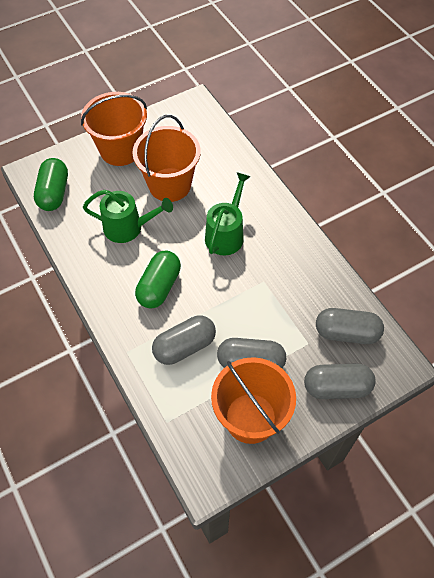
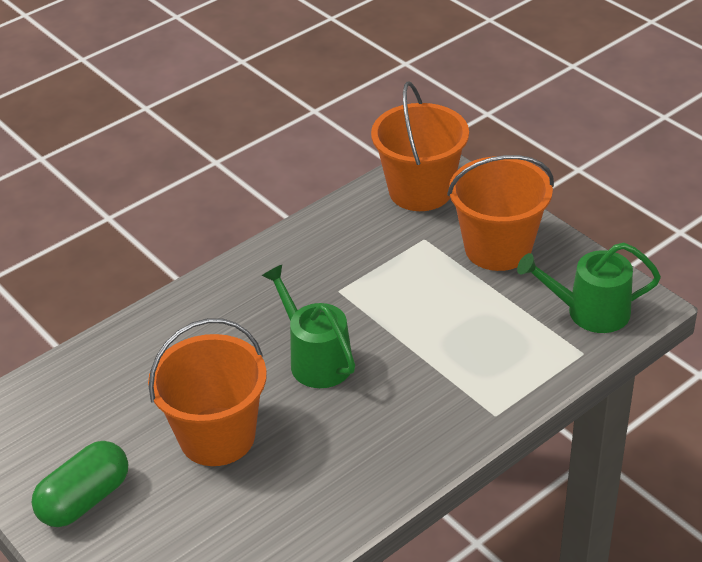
green capsule: 2 -> 1
grey capsule: 4 -> 0

